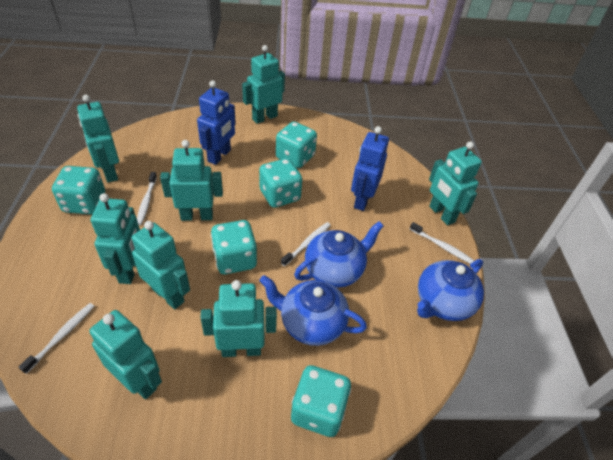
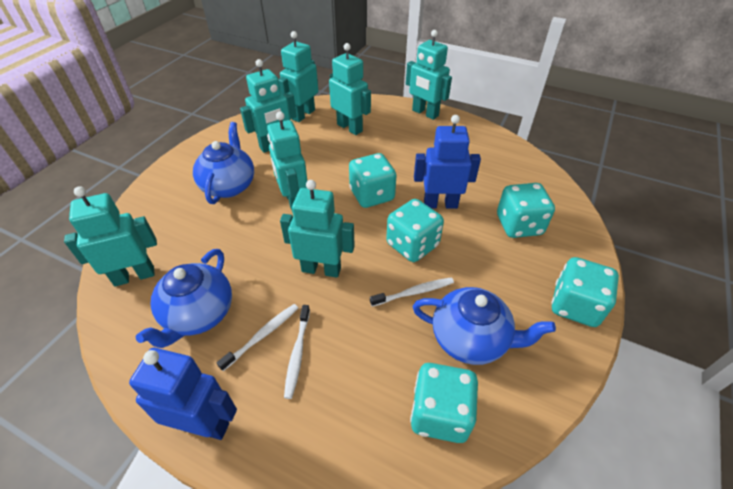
turquoise robot: 8 -> 7
white toothbrush: 4 -> 3

